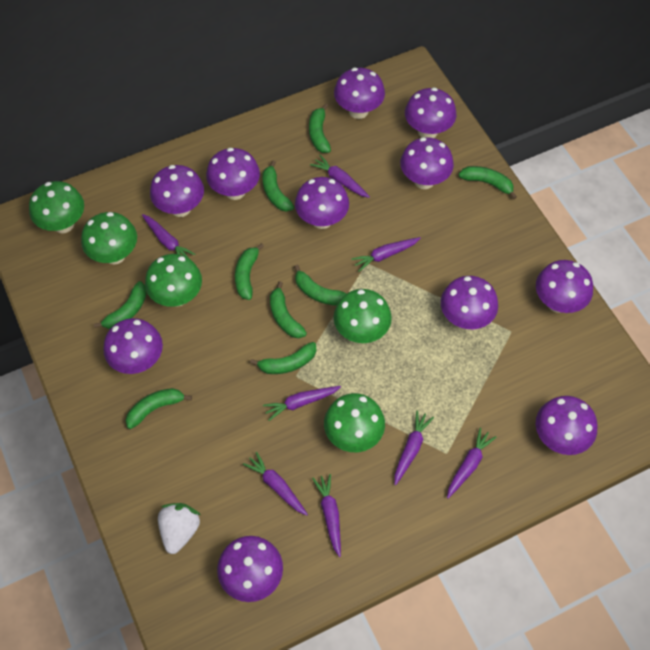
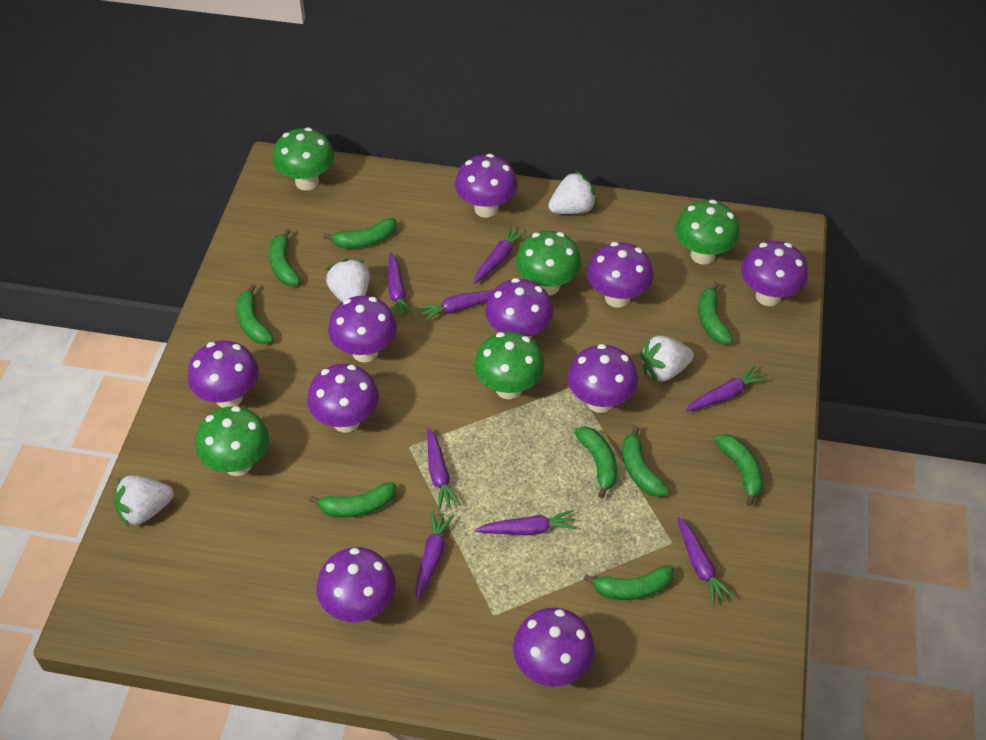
purple mushroom: 11 -> 10
white strawberry: 1 -> 4

